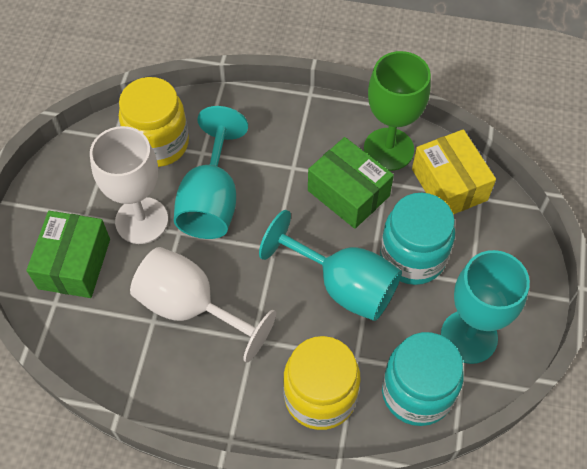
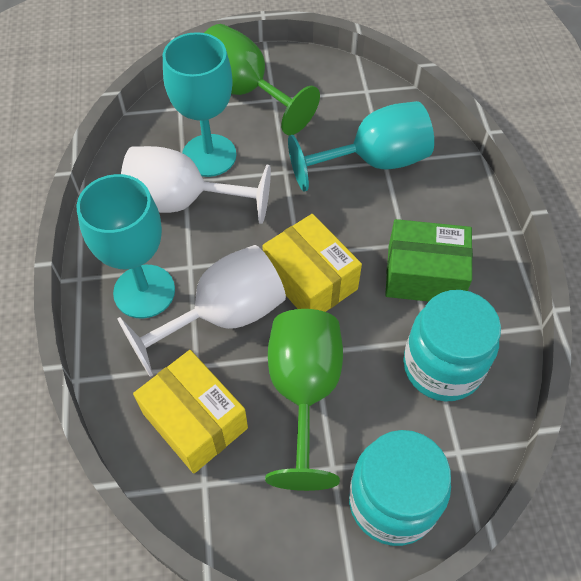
green box: 2 -> 1
green goblet: 1 -> 2
yellow box: 1 -> 2
yellow jar: 2 -> 0

